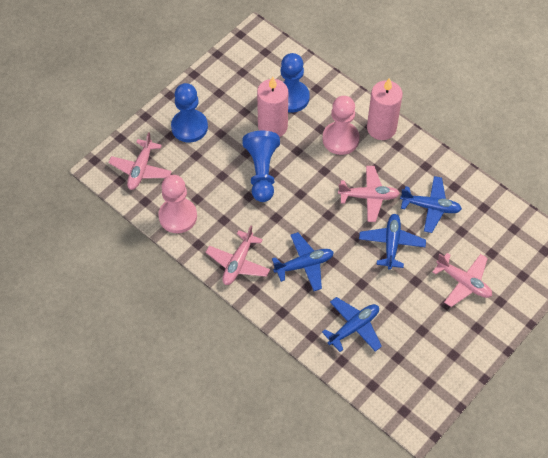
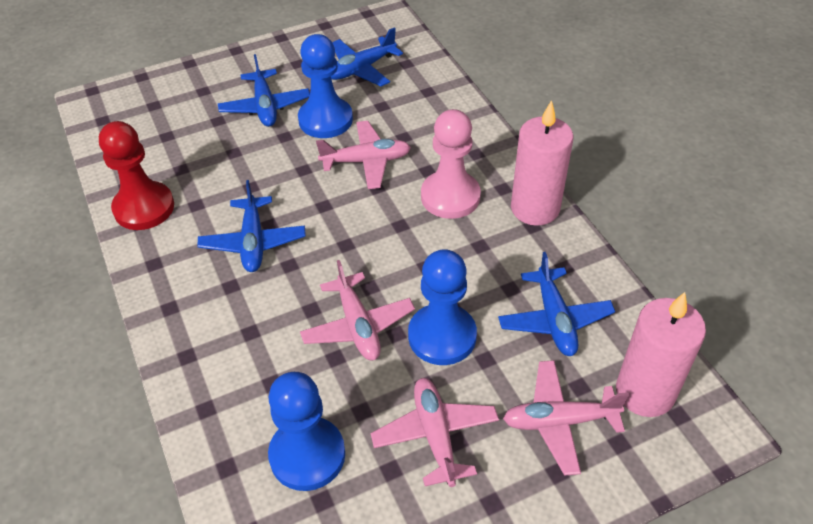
pink pawn: 2 -> 1
red pawn: 0 -> 1

